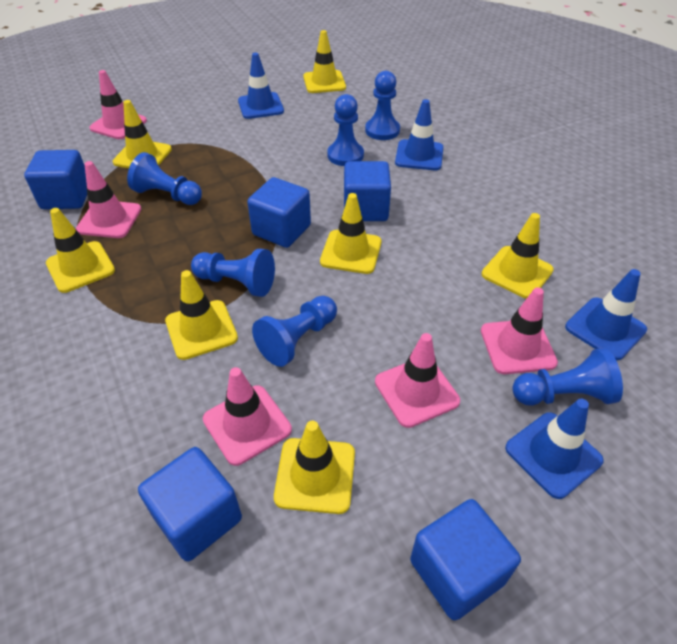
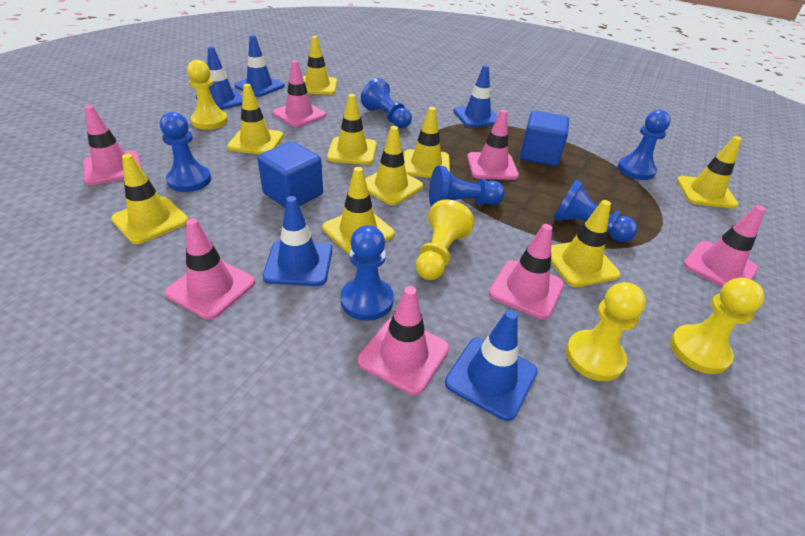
blue cube: 5 -> 2
blue traffic cone: 4 -> 5
pink traffic cone: 5 -> 7
yellow pawn: 0 -> 4
yellow traffic cone: 7 -> 9

